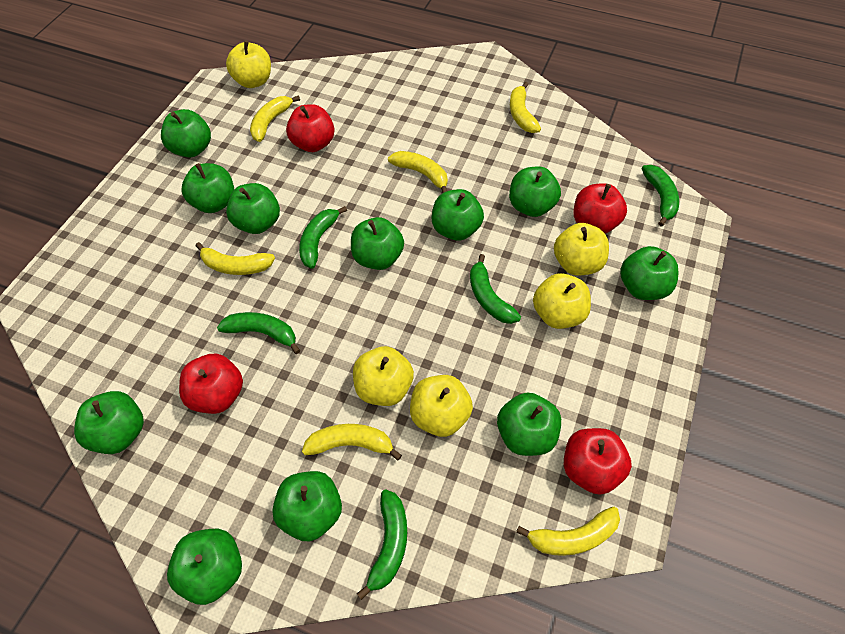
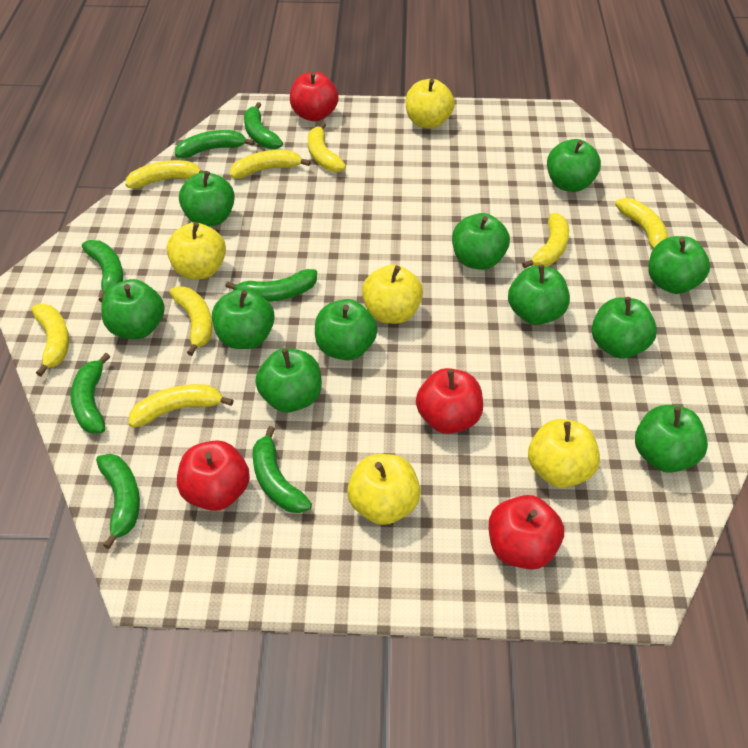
green banana: 5 -> 7
yellow banana: 6 -> 8

